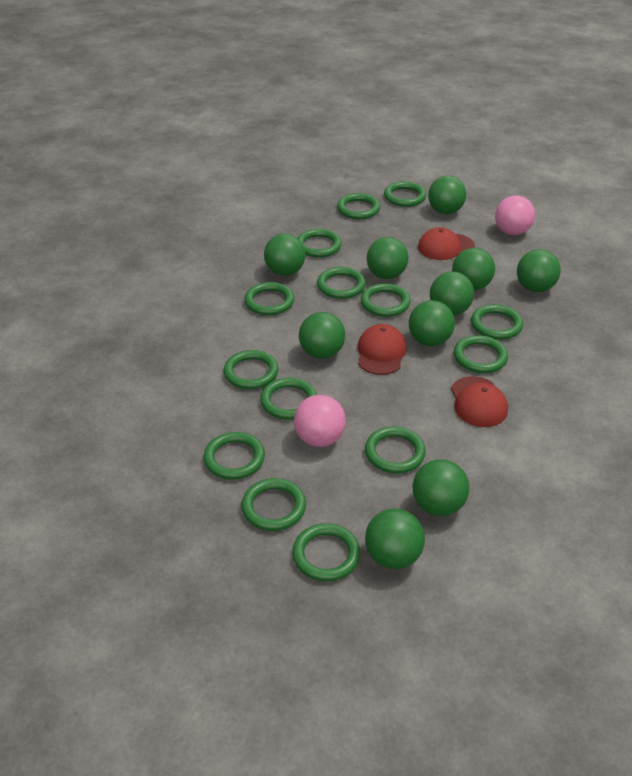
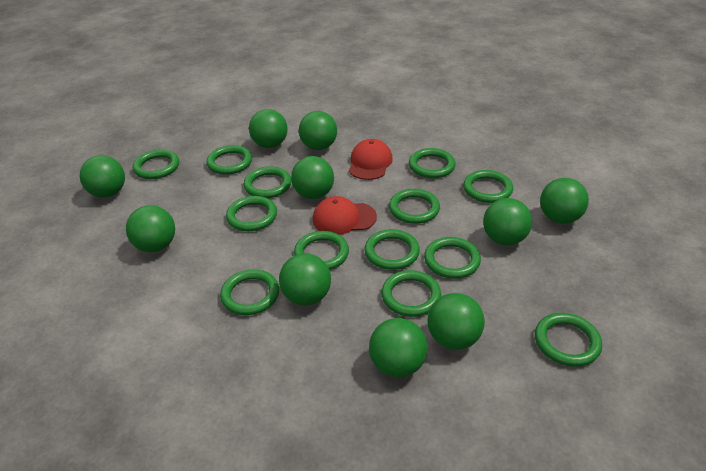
green ring: 14 -> 13
pink ball: 2 -> 0
red cap: 3 -> 2

